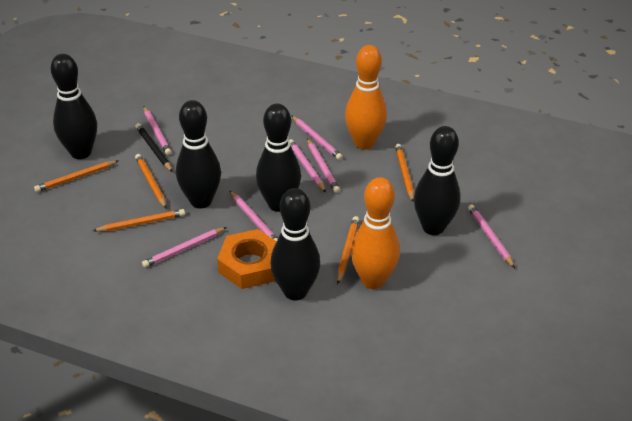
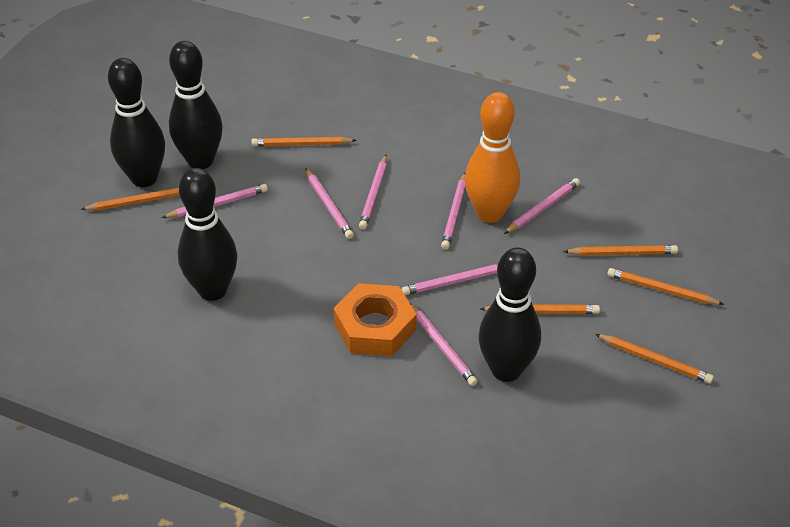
black bowling pin: 5 -> 4
black pencil: 1 -> 0
orange bowling pin: 2 -> 1
orange pencil: 5 -> 6

